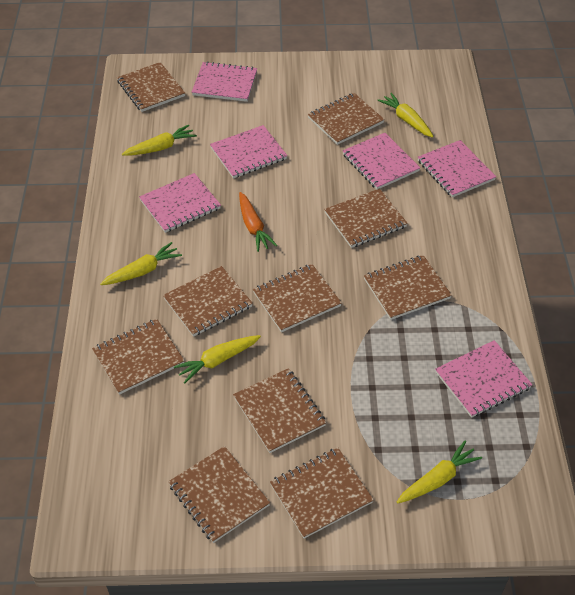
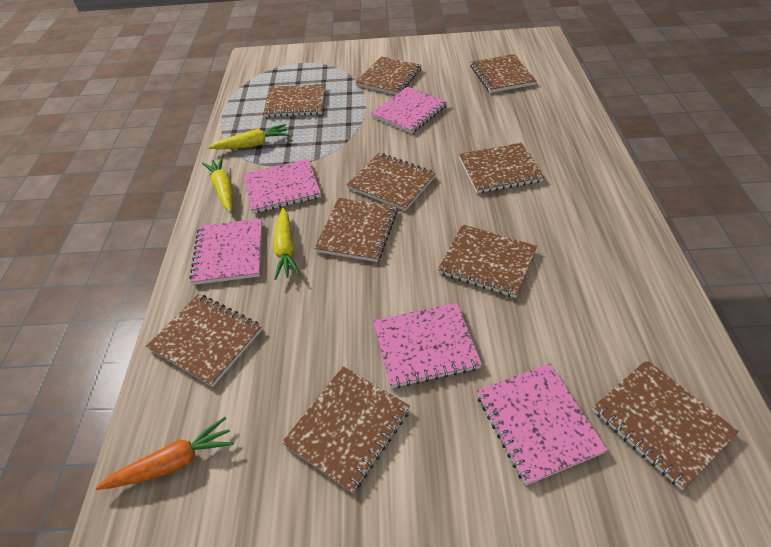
pink notebook: 6 -> 5
yellow carrot: 5 -> 3

